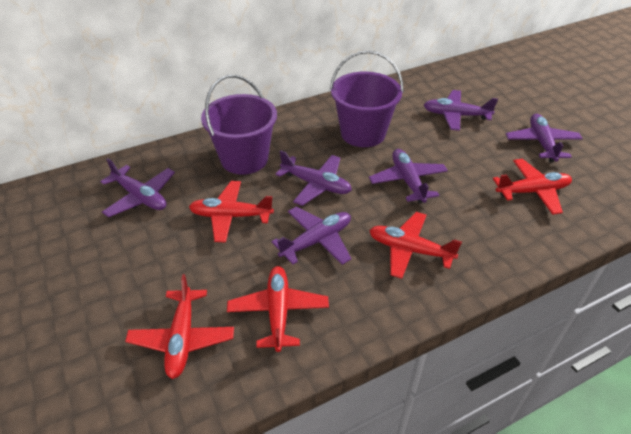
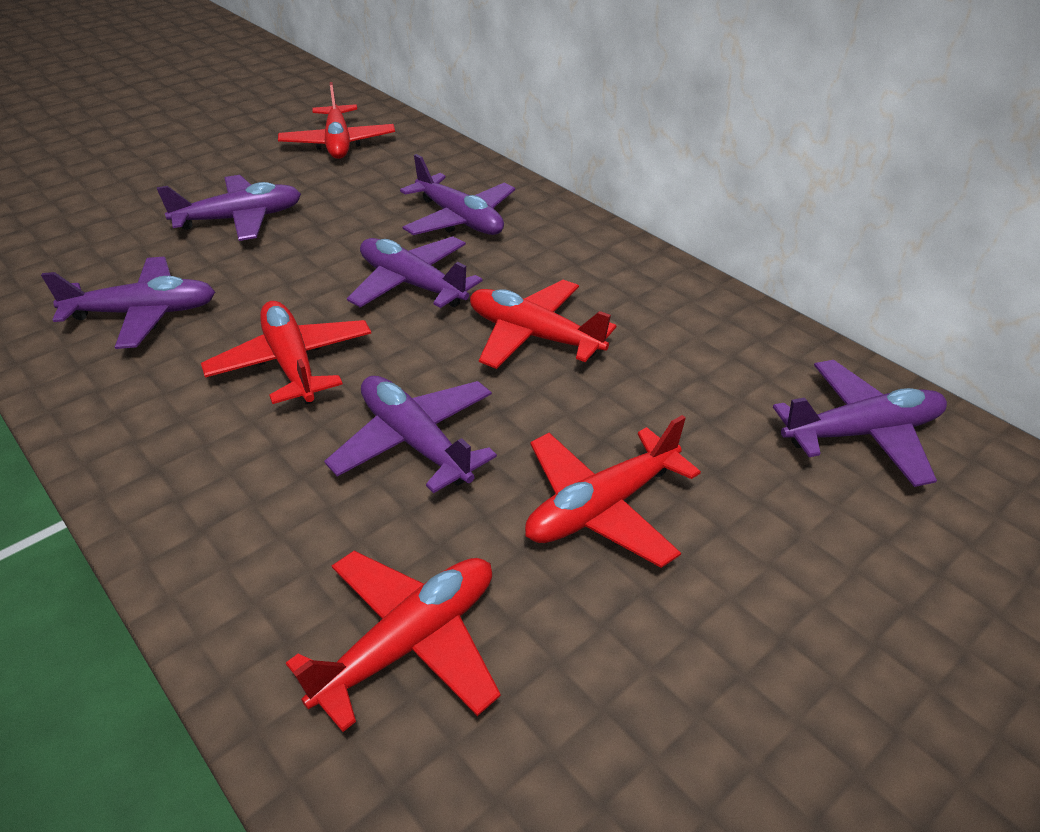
purple bucket: 2 -> 0

